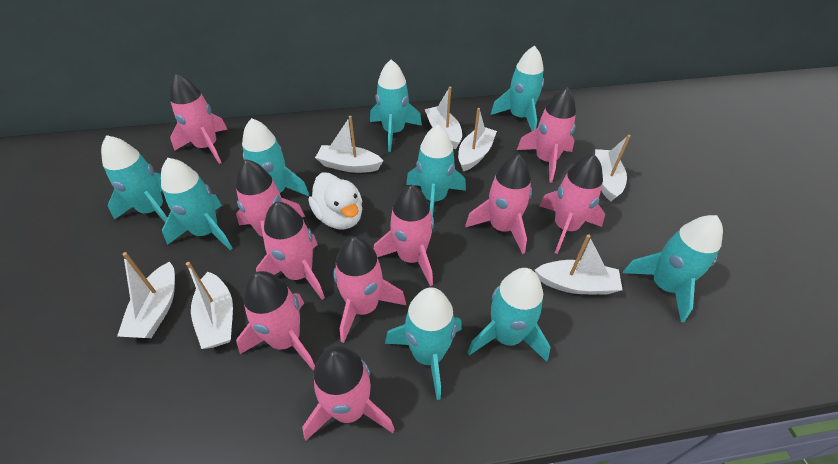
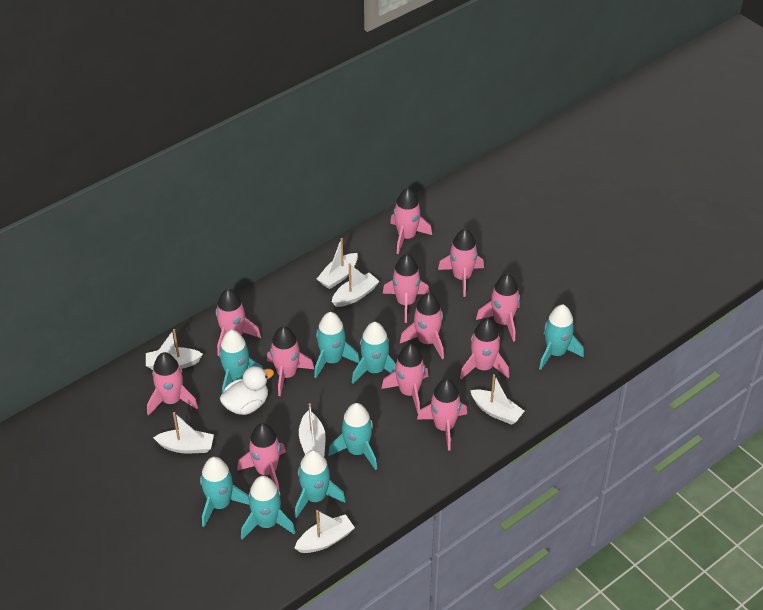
pink rocket: 10 -> 12
turquoise rocket: 9 -> 8

